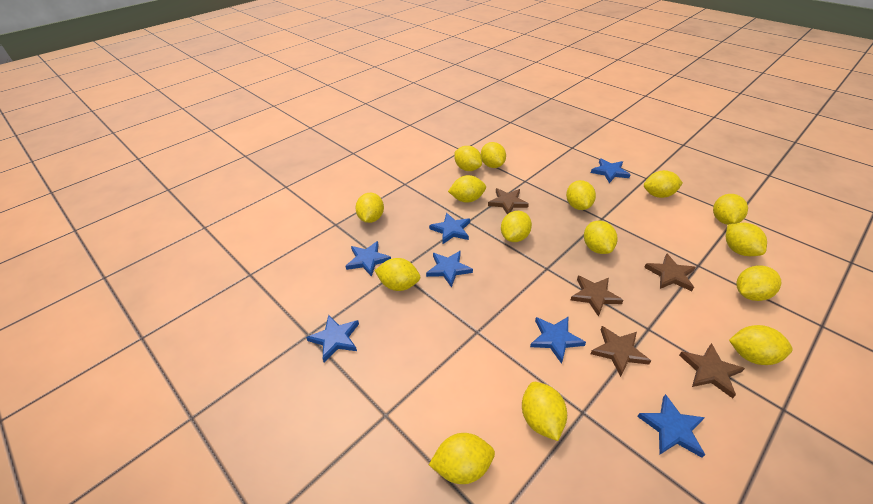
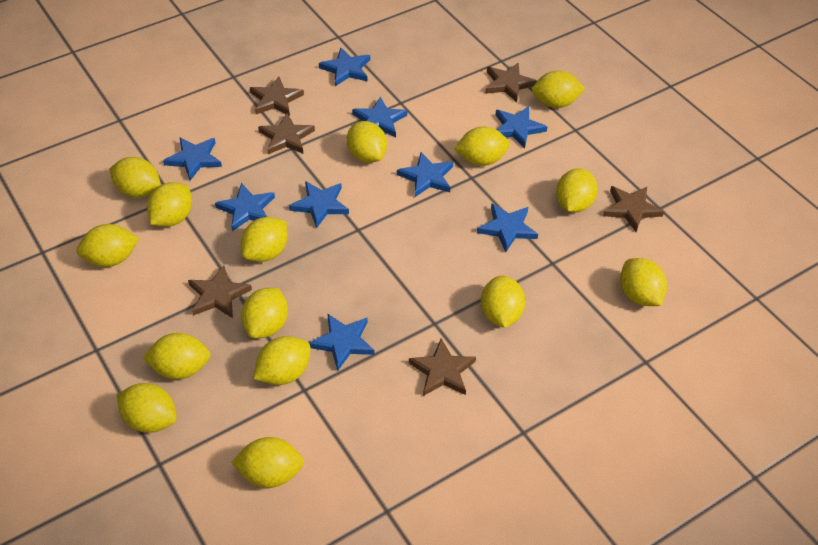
blue star: 7 -> 9
brown star: 5 -> 6

